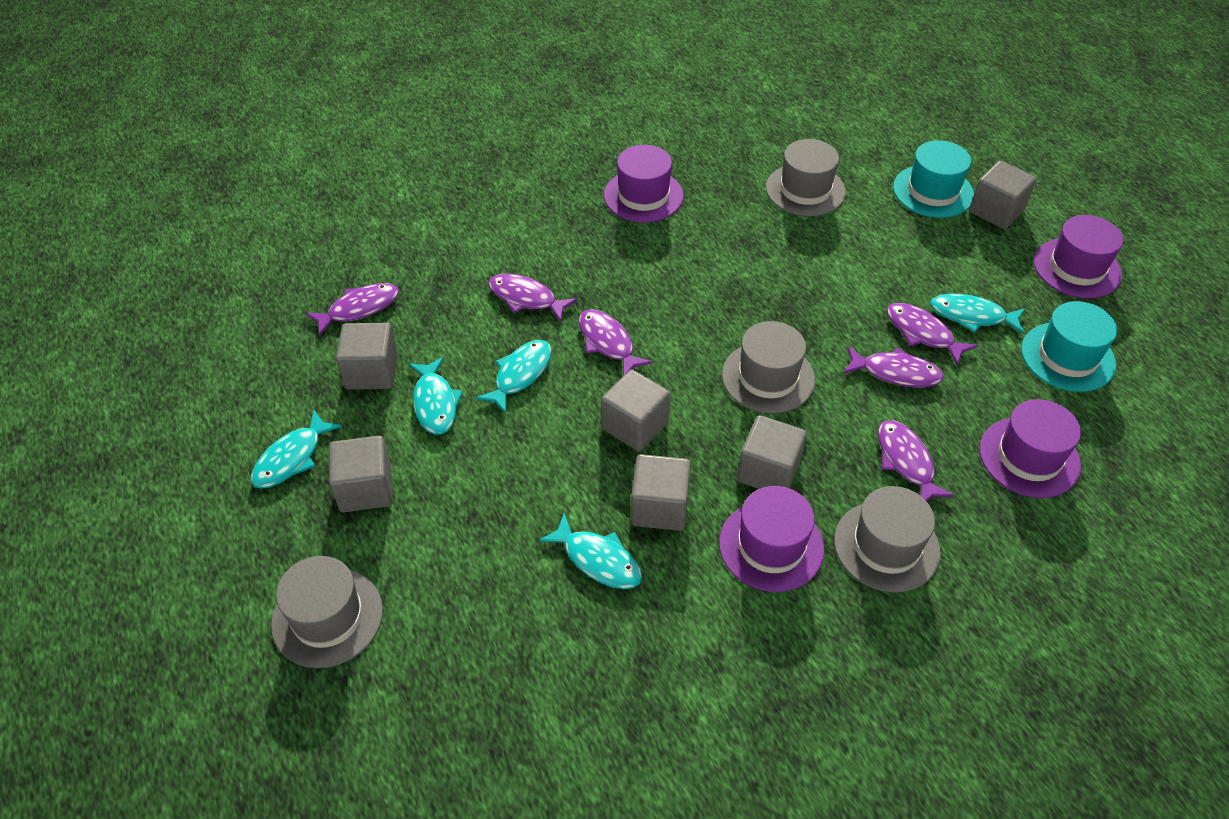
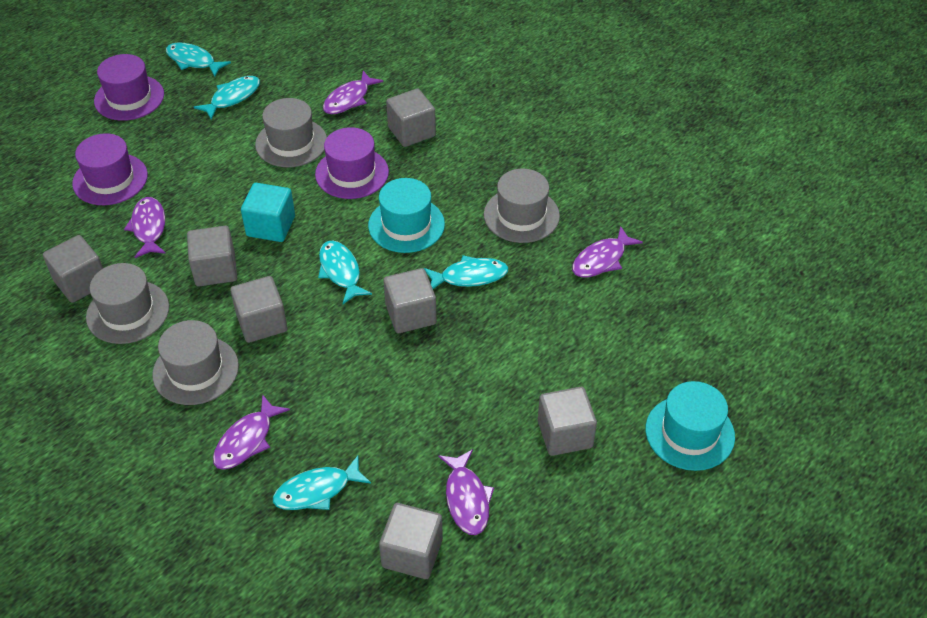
grey cube: 6 -> 7
purple fish: 6 -> 5
purple hat: 4 -> 3
turquoise cube: 0 -> 1

